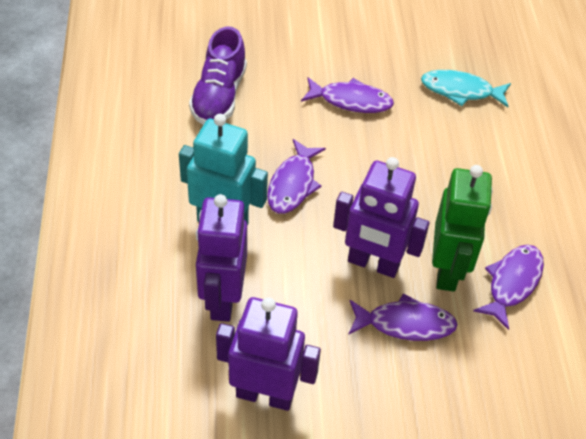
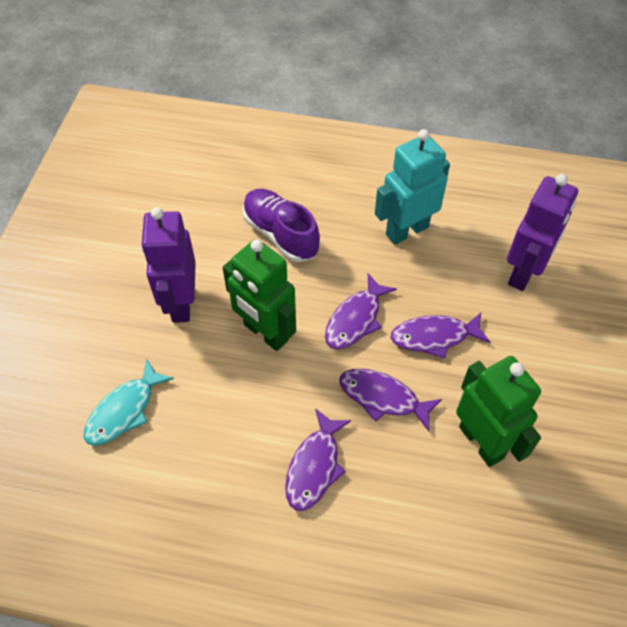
green robot: 1 -> 2
purple robot: 3 -> 2

